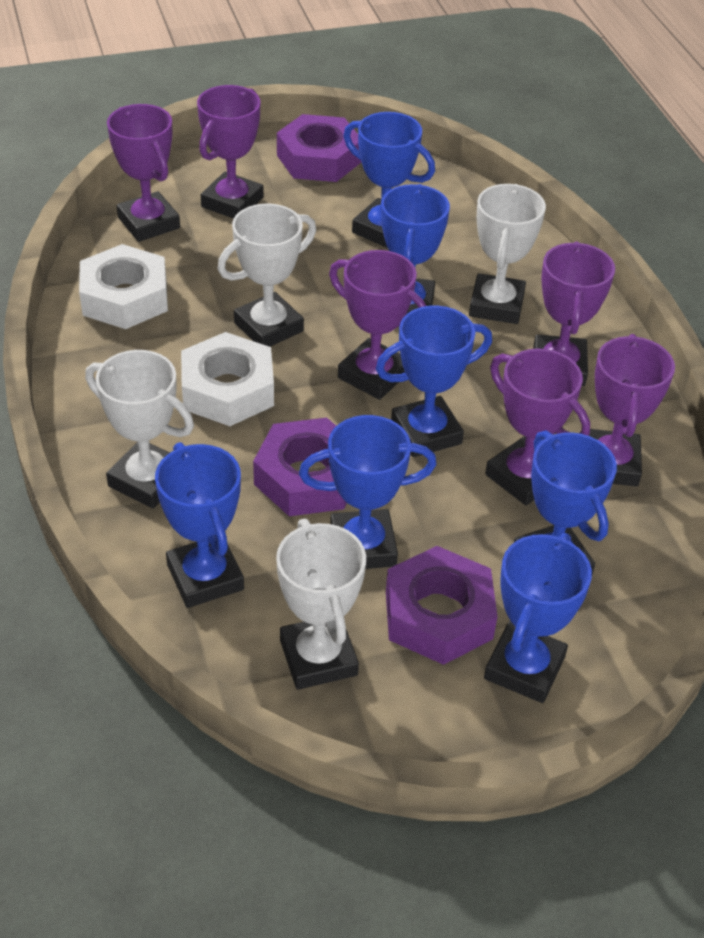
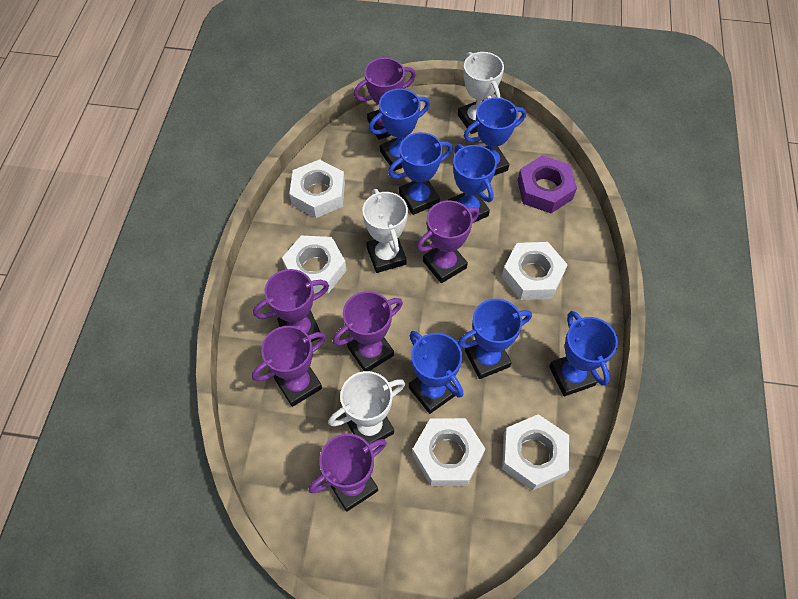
purple nut: 3 -> 1
white nut: 2 -> 5
white trophy: 4 -> 3

